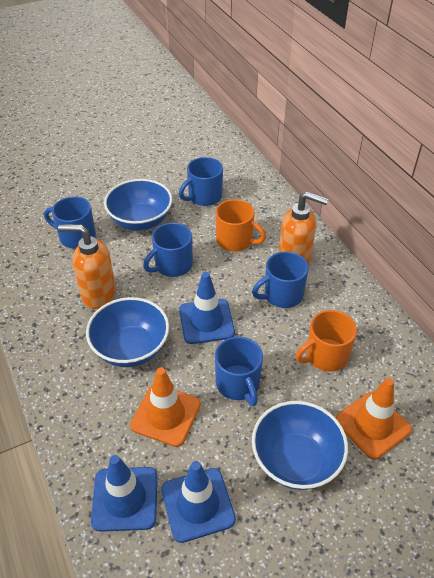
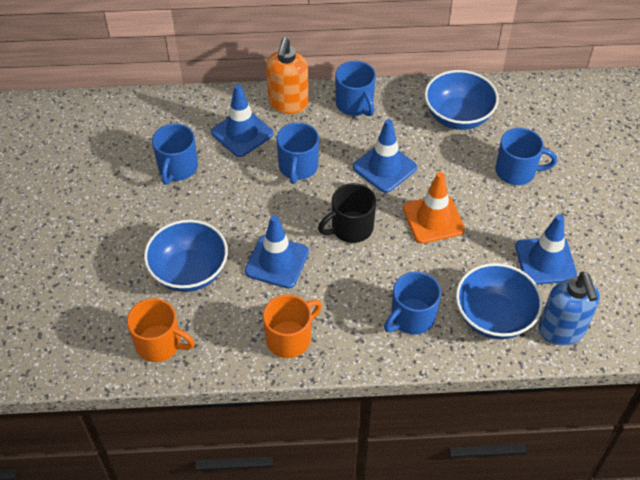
black mug: 0 -> 1
blue soap dispenser: 0 -> 1
blue traffic cone: 3 -> 4
orange soap dispenser: 2 -> 1
orange traffic cone: 2 -> 1

